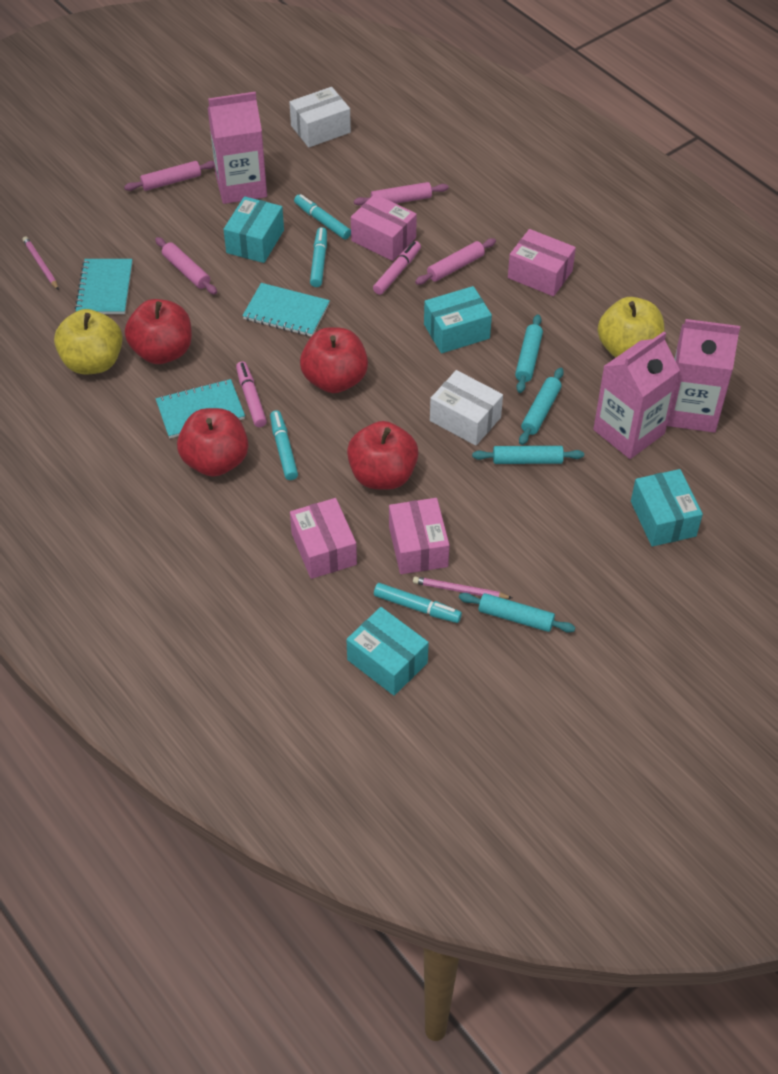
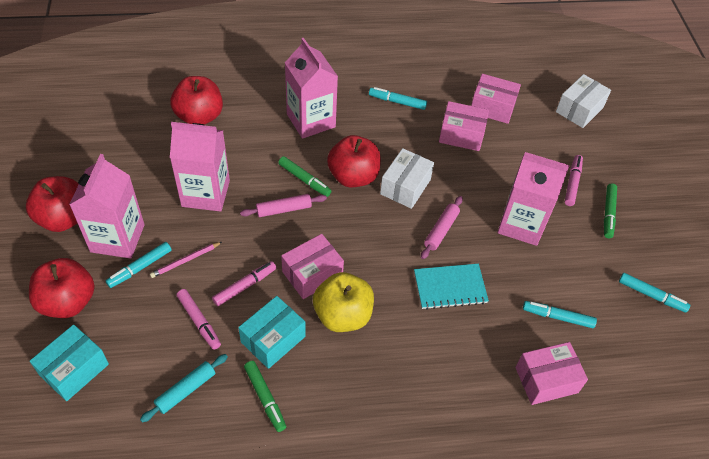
green marker: 0 -> 3
pink carton: 3 -> 4
pink marker: 2 -> 3
pink pencil: 2 -> 1
pink rolling pin: 4 -> 2
turquoise box: 4 -> 2
turquoise notebook: 3 -> 1
turquoise rolling pin: 4 -> 1
yellow apple: 2 -> 1

